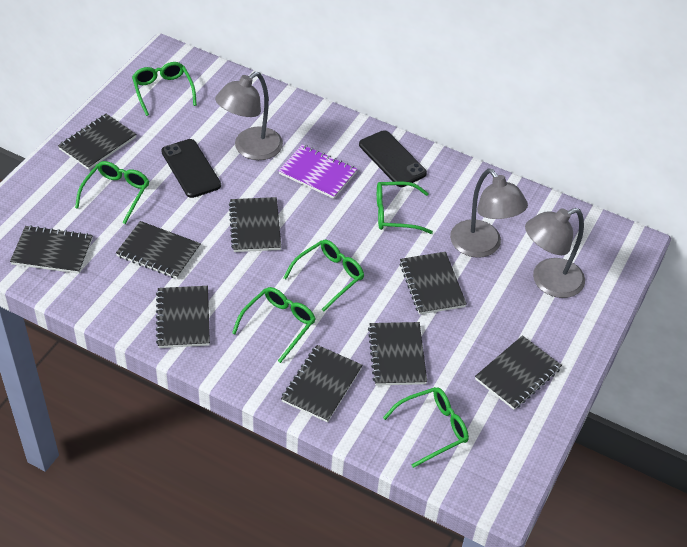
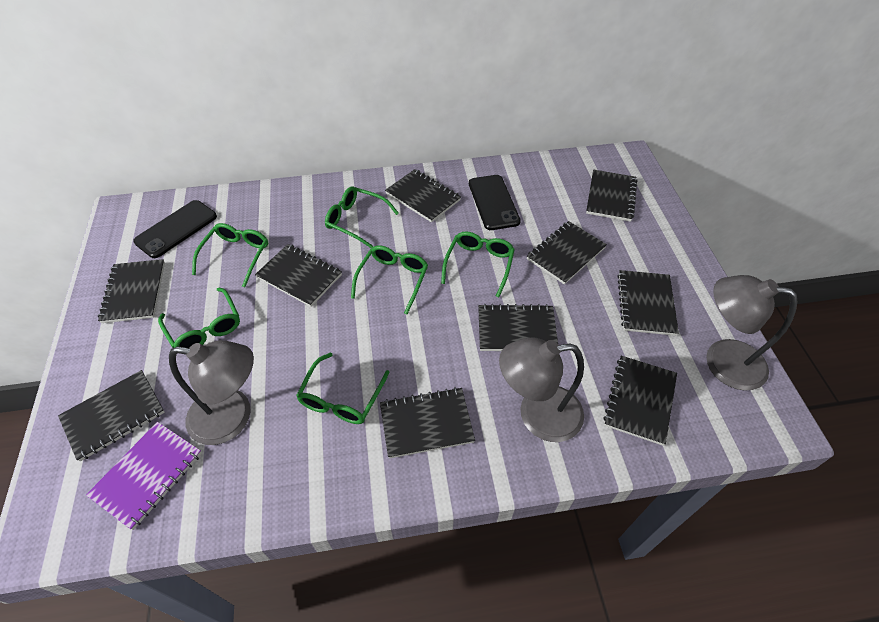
black notebook: 9 -> 10

